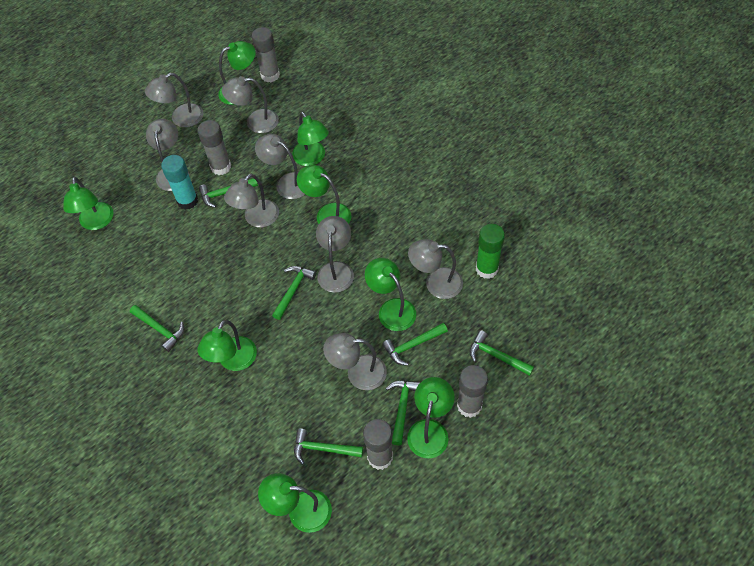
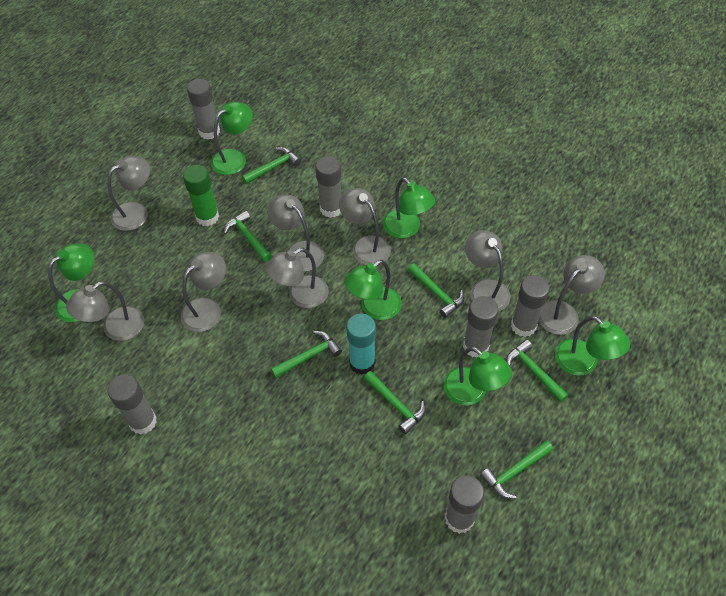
green lamp: 8 -> 6
grey glue stick: 4 -> 6

